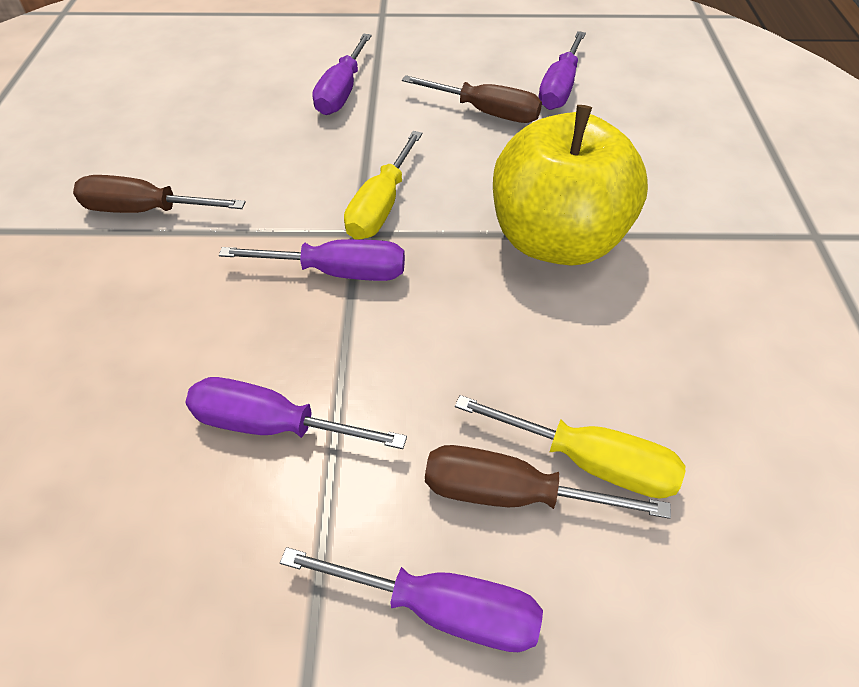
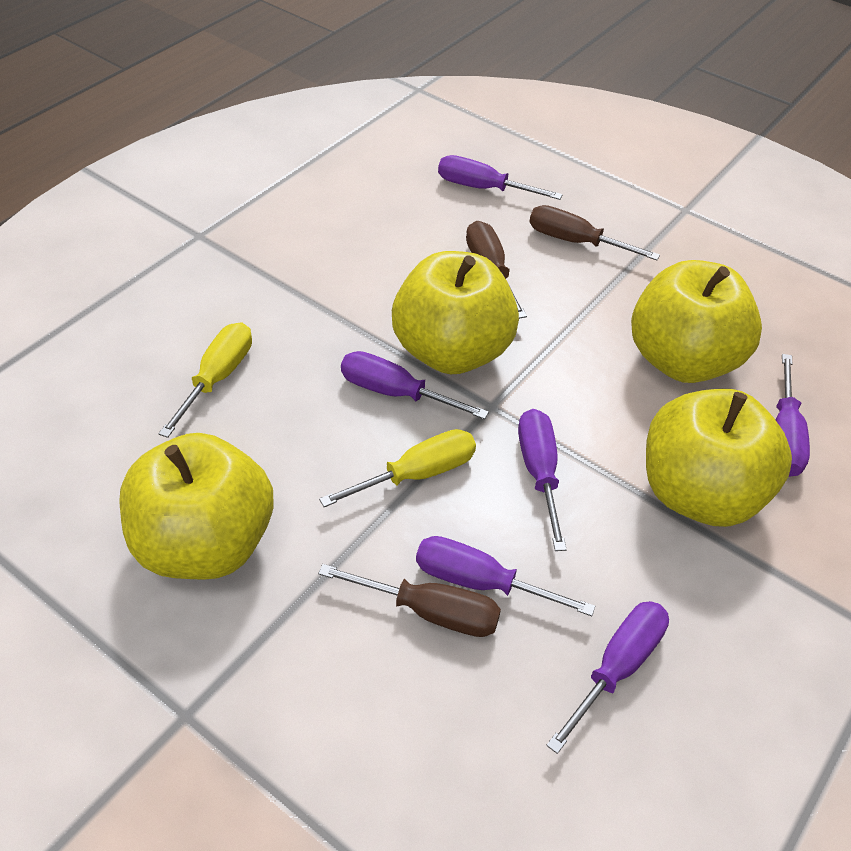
purple screwdriver: 5 -> 6
yellow apple: 1 -> 4

